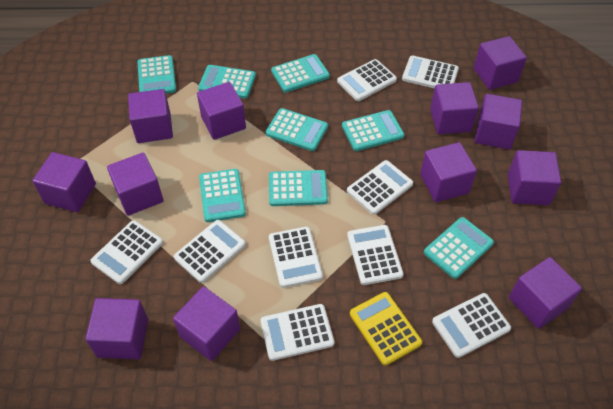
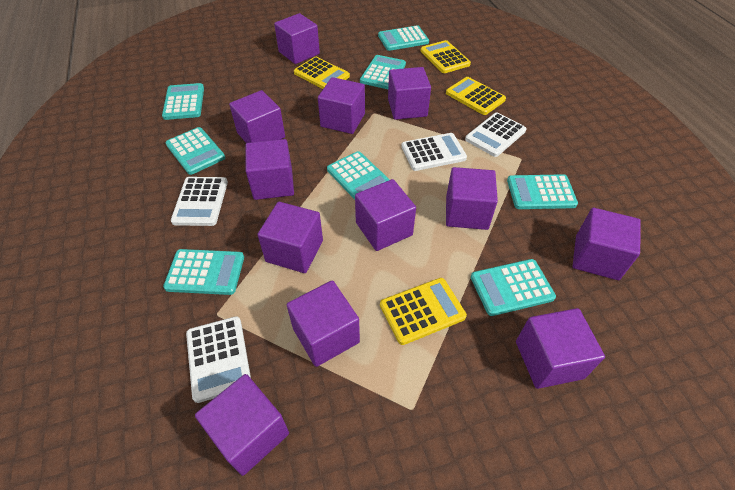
white calculator: 9 -> 4
yellow calculator: 1 -> 4

